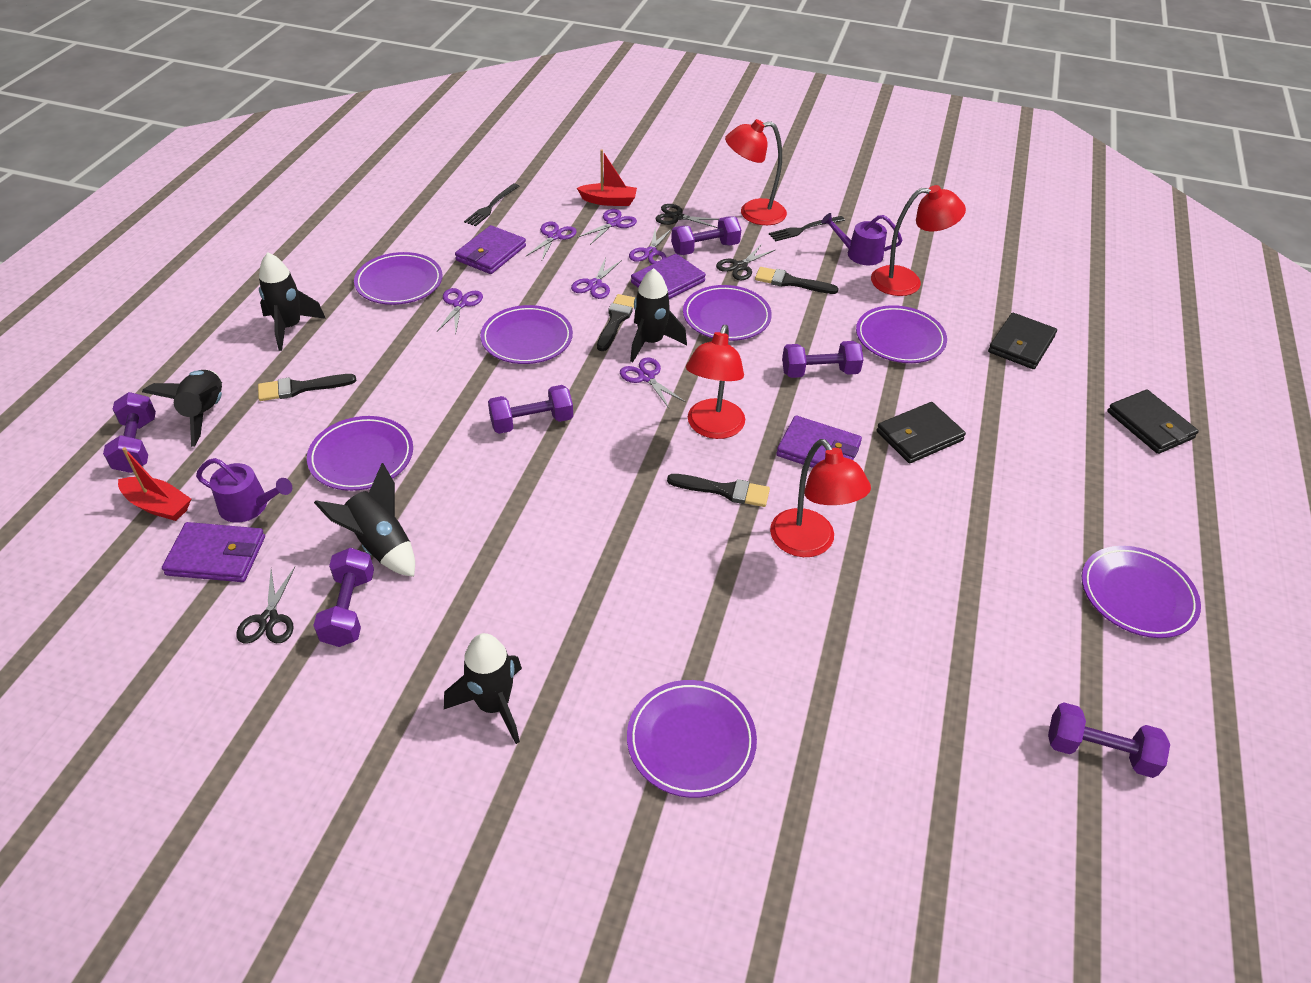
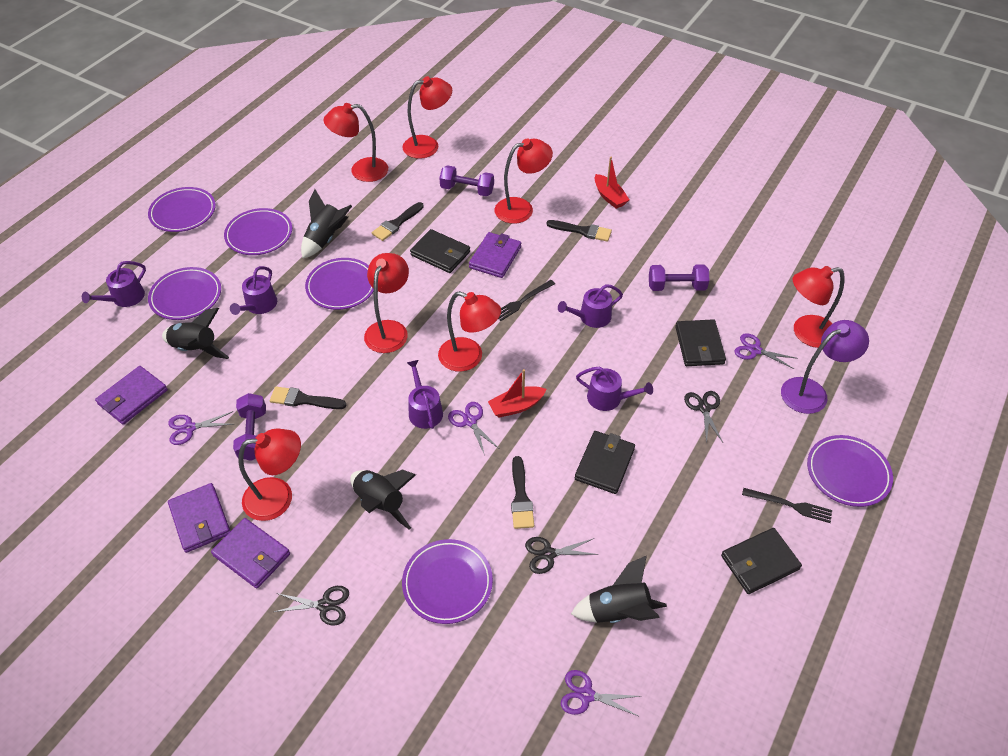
black rocket: 5 -> 4
black wallet: 3 -> 4
purple dumbbell: 6 -> 3
purple lamp: 0 -> 1
purple plate: 7 -> 6
purple scissors: 6 -> 4
purple watering can: 2 -> 5
red lamp: 4 -> 7

